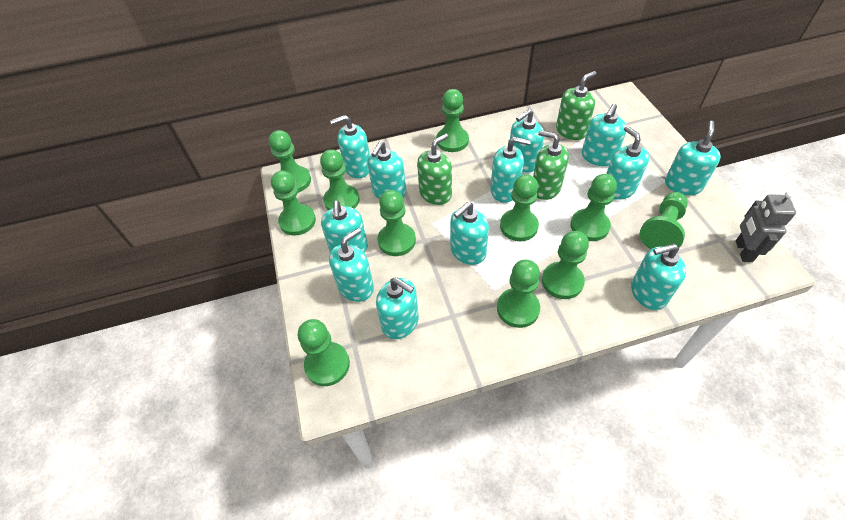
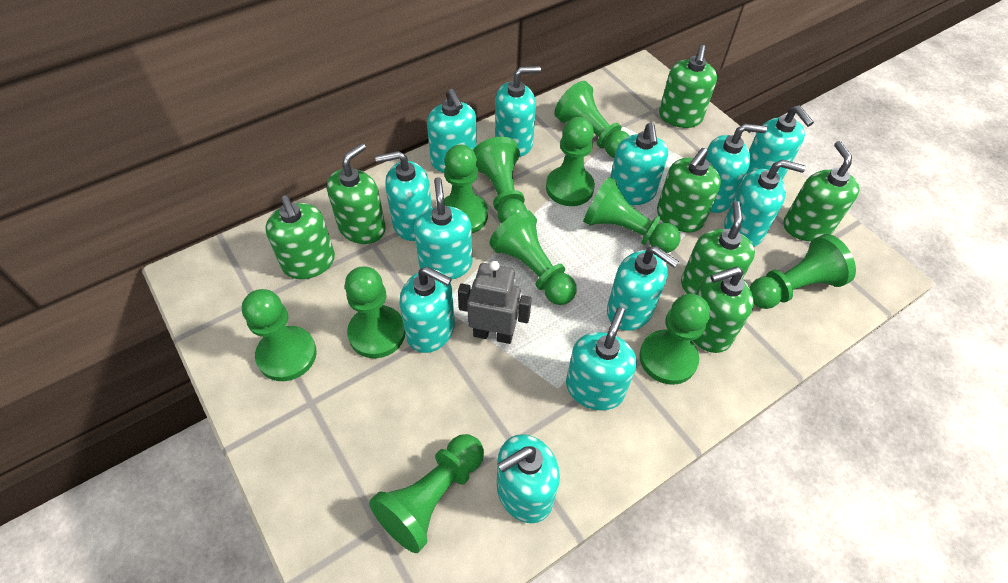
green soap dispenser: 3 -> 7

